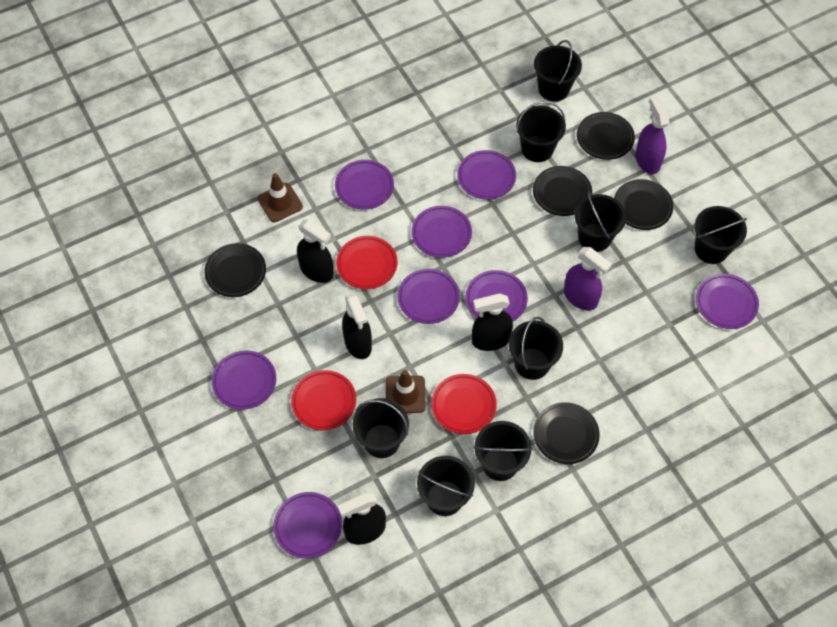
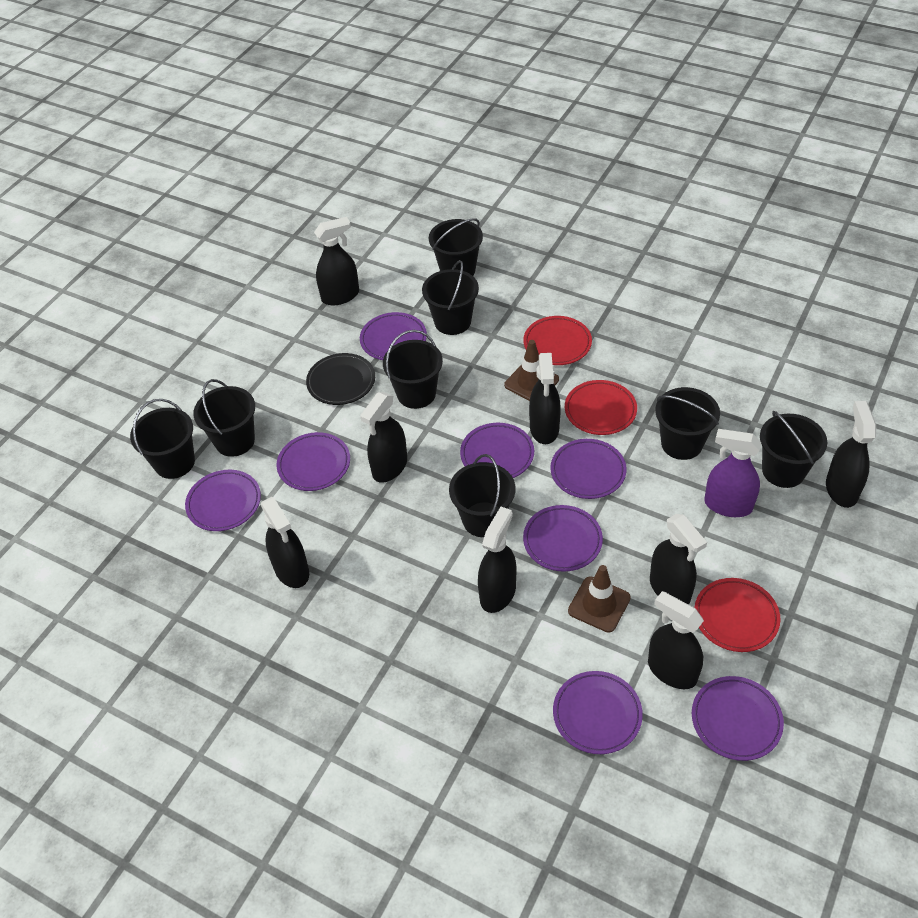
black plate: 5 -> 1
black spray bottle: 4 -> 8
purple spray bottle: 2 -> 1

